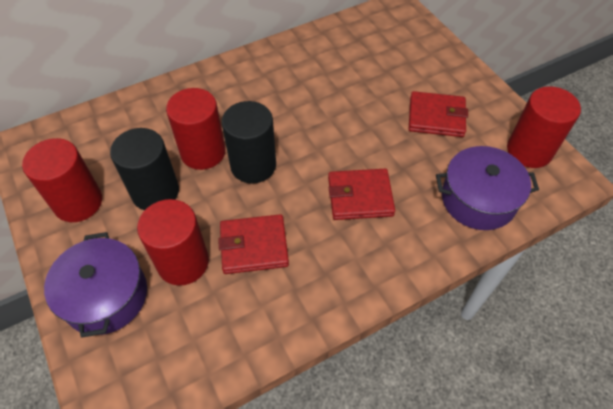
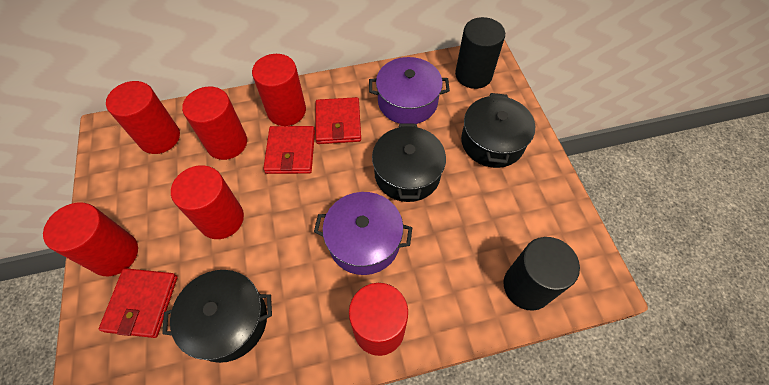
black pot: 0 -> 3
red cylinder: 4 -> 6

